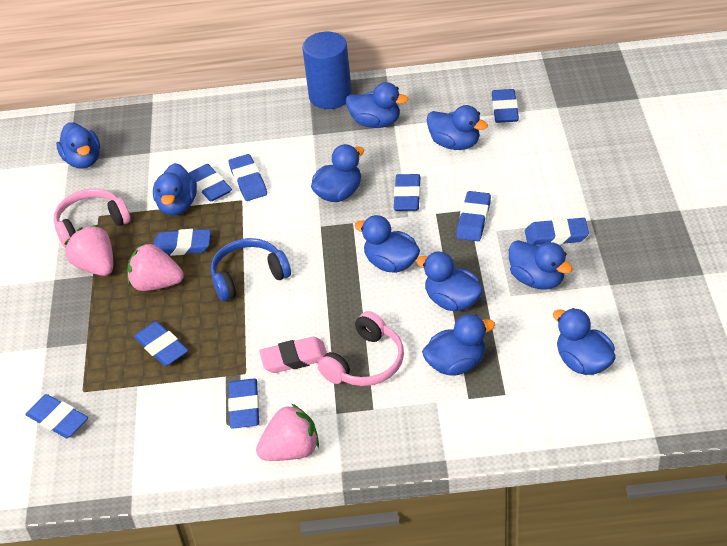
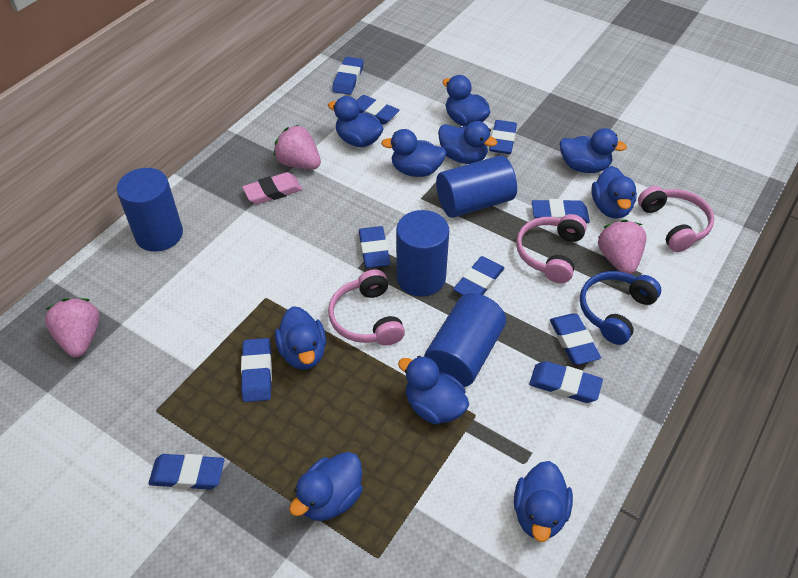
blue cylinder: 1 -> 4
pink headphones: 2 -> 3

